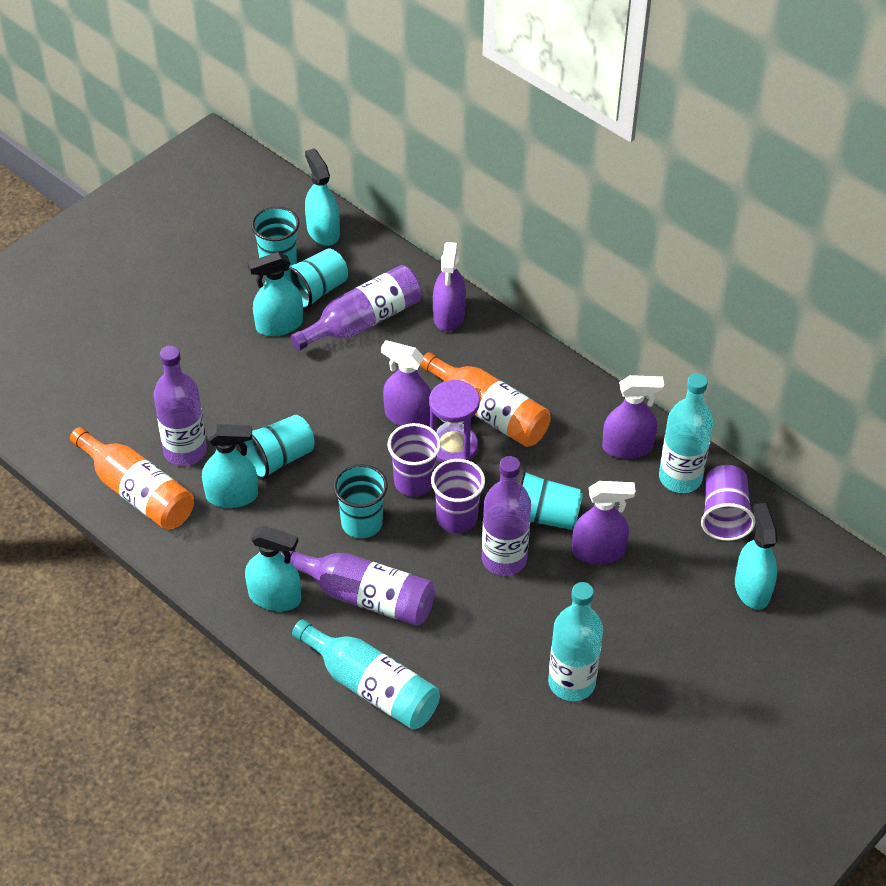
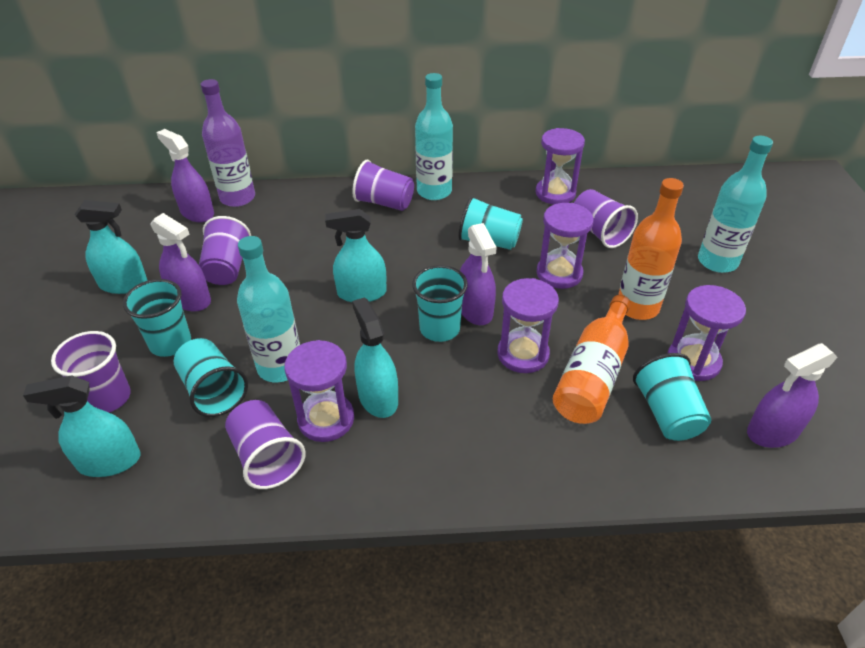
purple bottle: 4 -> 1
purple cup: 3 -> 5
purple hourglass: 1 -> 5
turquoise spray bottle: 5 -> 4

